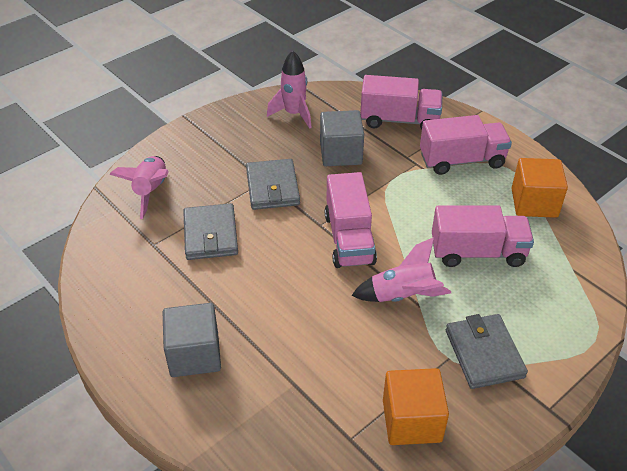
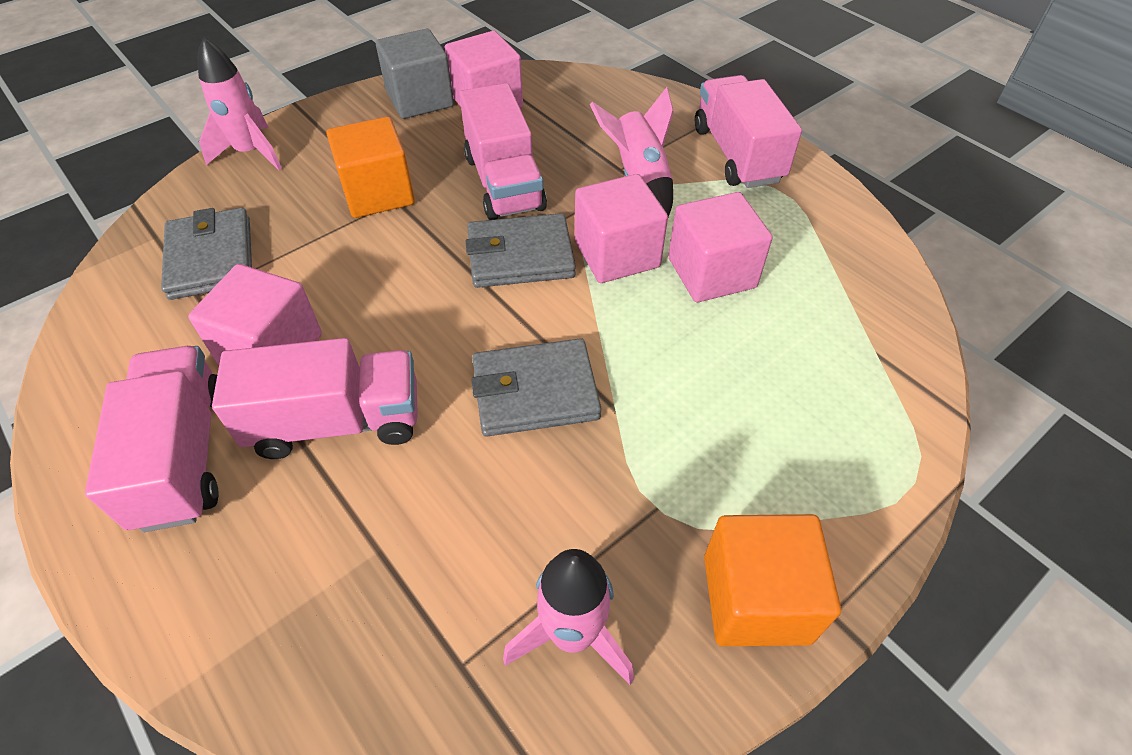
grey cube: 2 -> 1
pink cube: 0 -> 4

